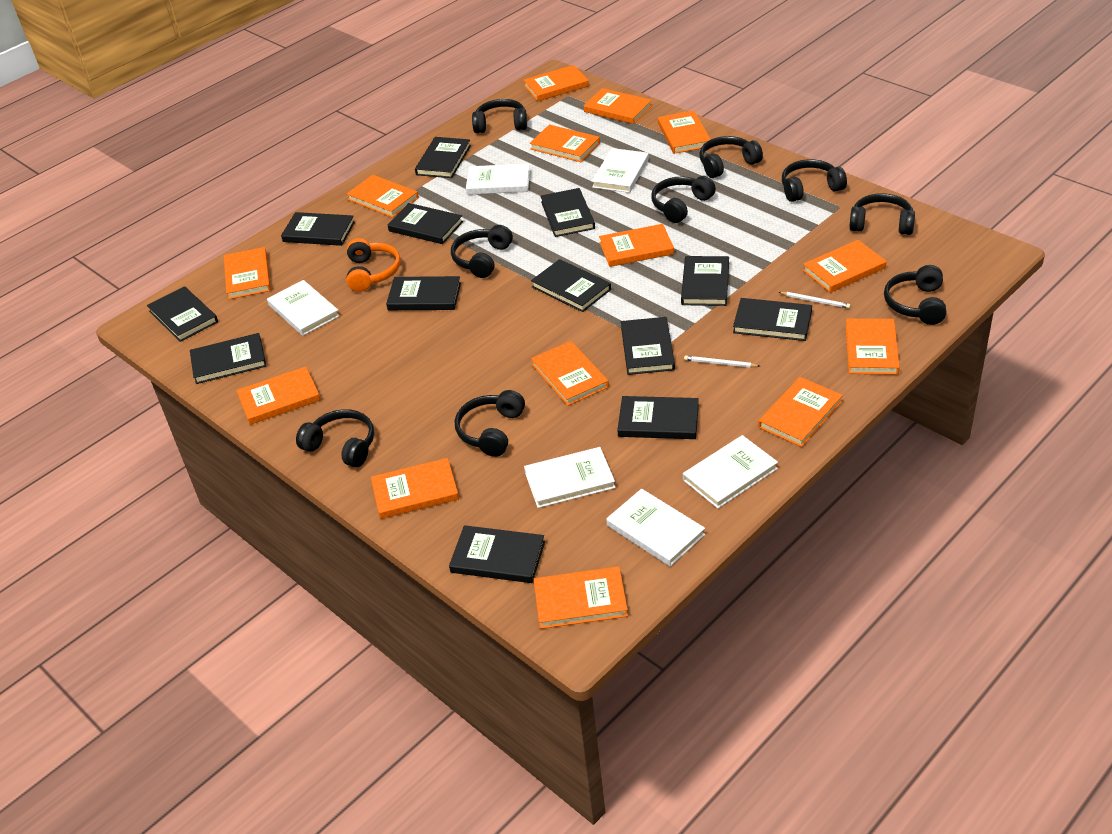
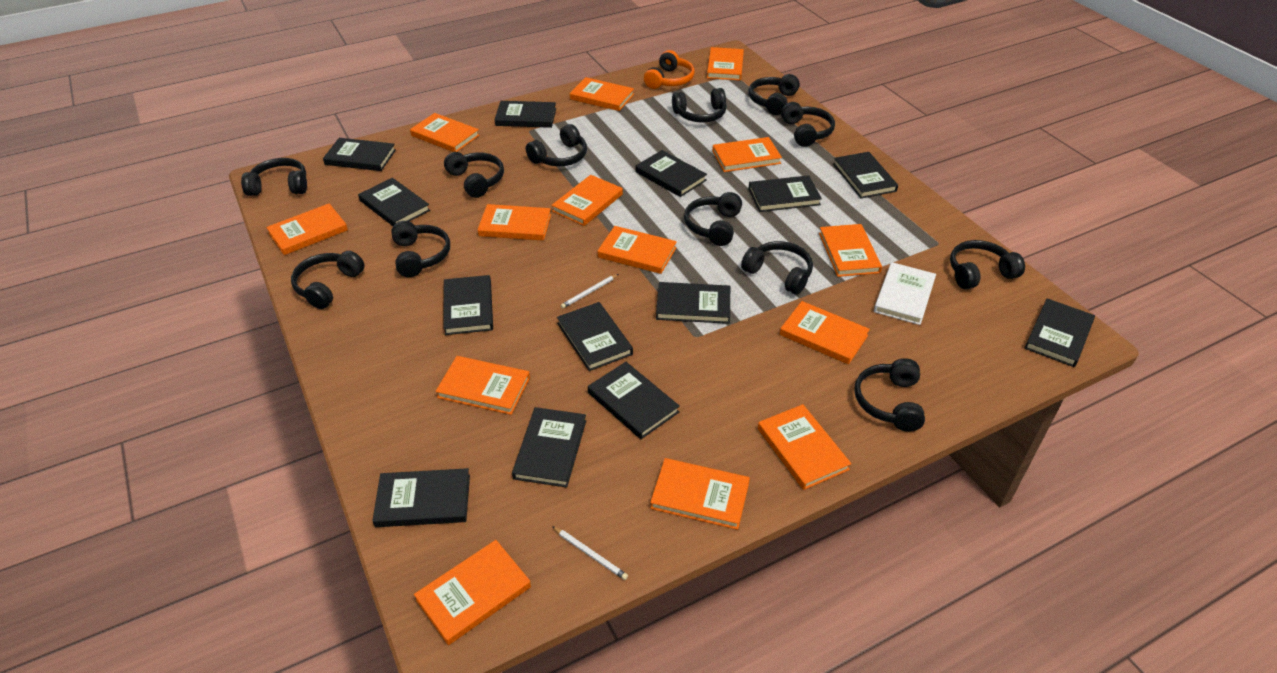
black headphones: 9 -> 12
white book: 6 -> 1

